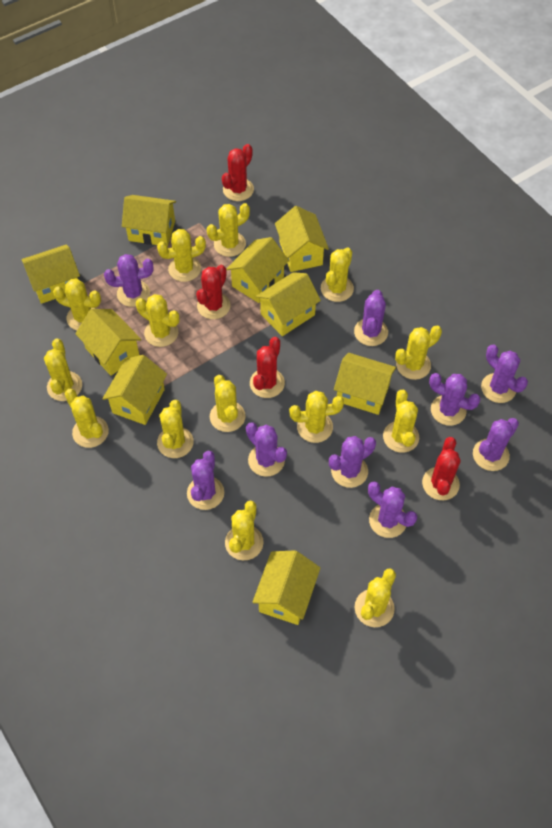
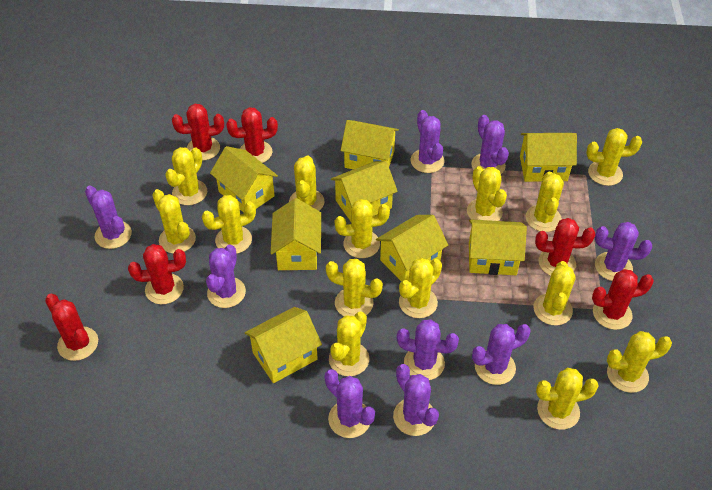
red cactus: 4 -> 6
yellow house: 9 -> 8

